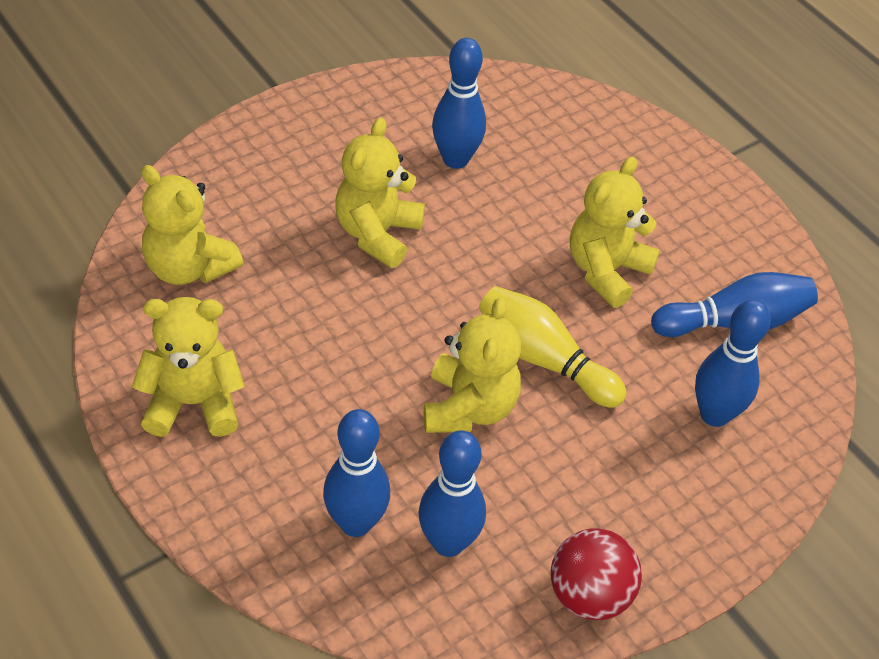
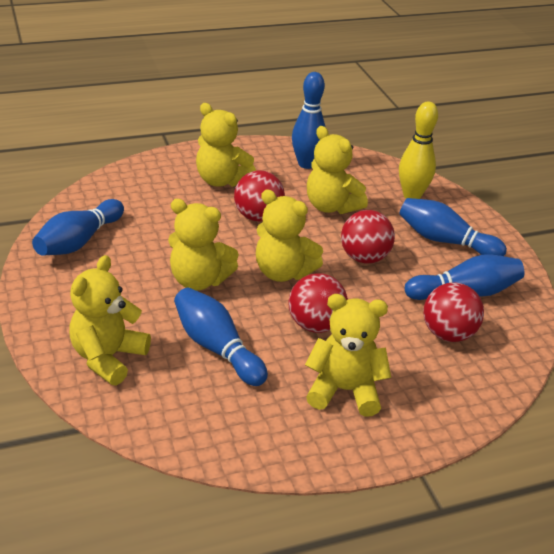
red ball: 1 -> 4
yellow teddy bear: 5 -> 6

